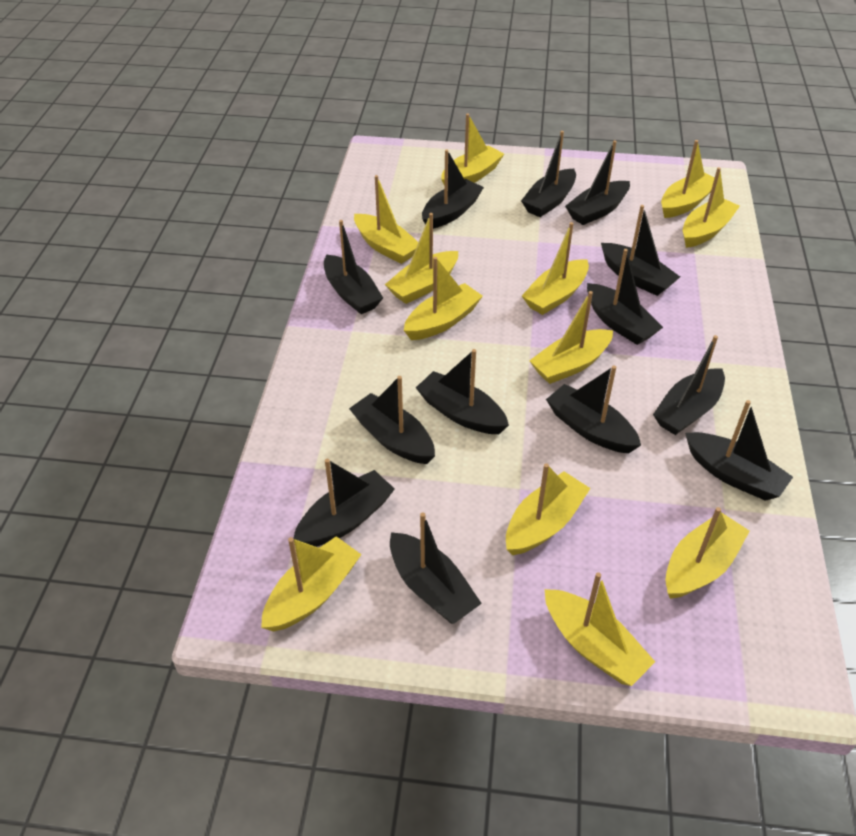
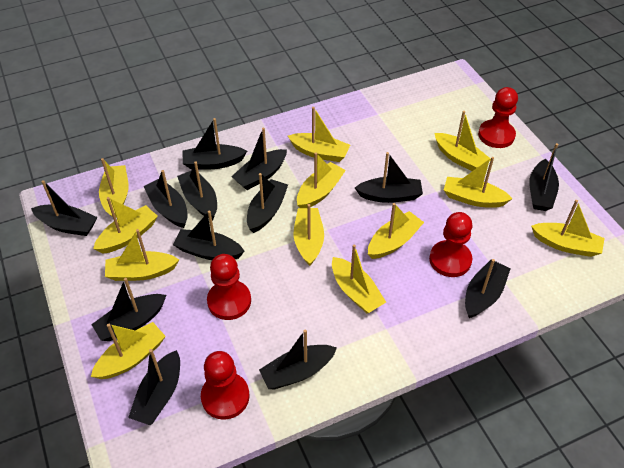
red pawn: 0 -> 4

